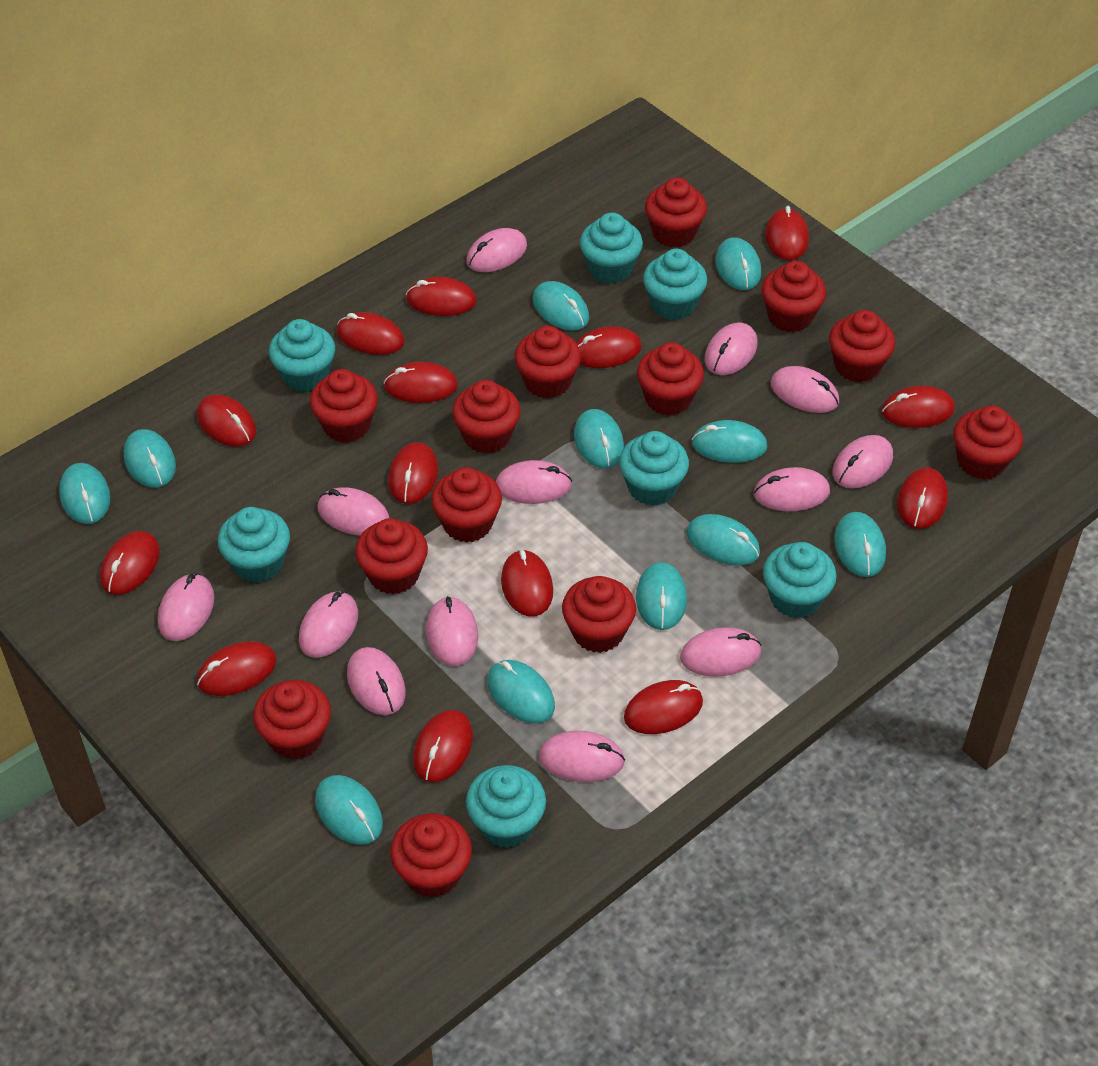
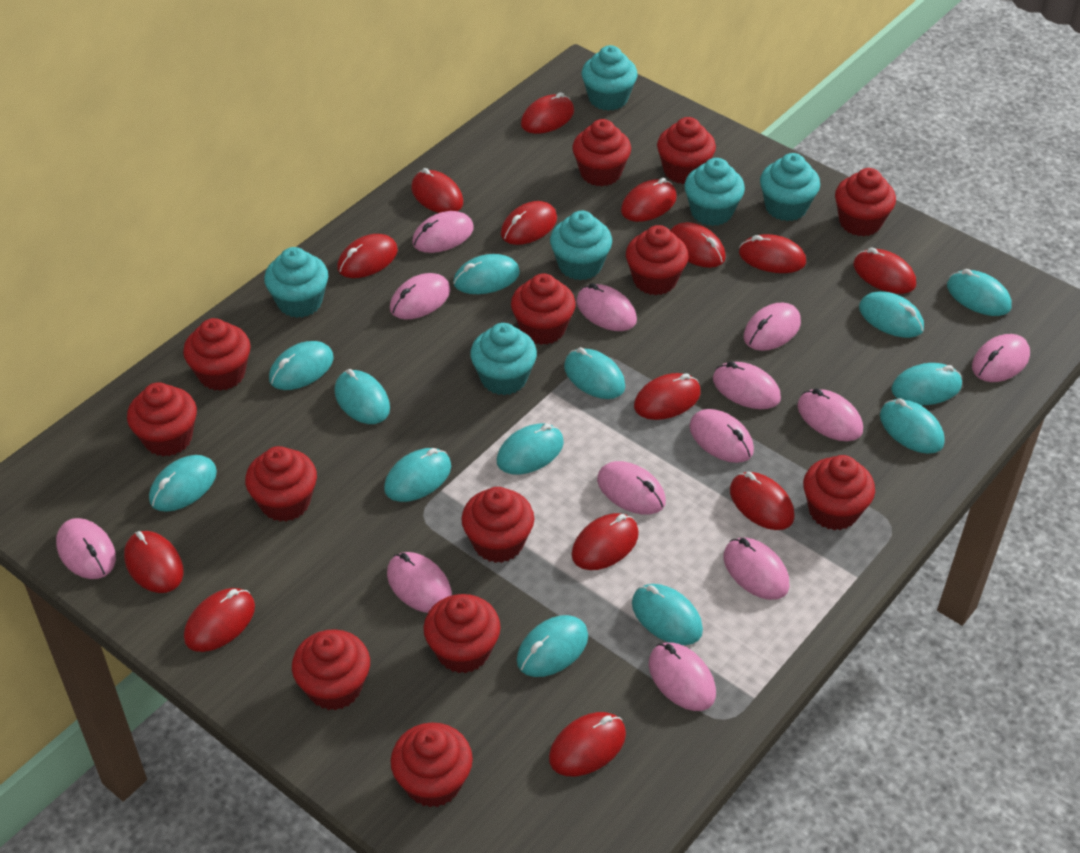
turquoise cupcake: 7 -> 6
turquoise mouse: 11 -> 13

